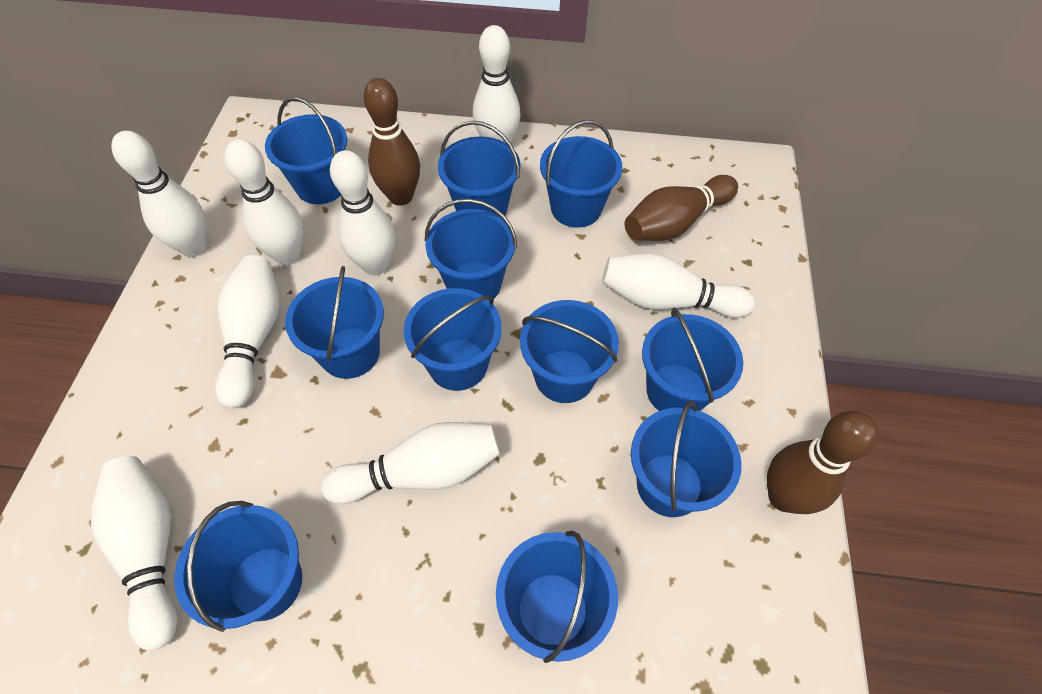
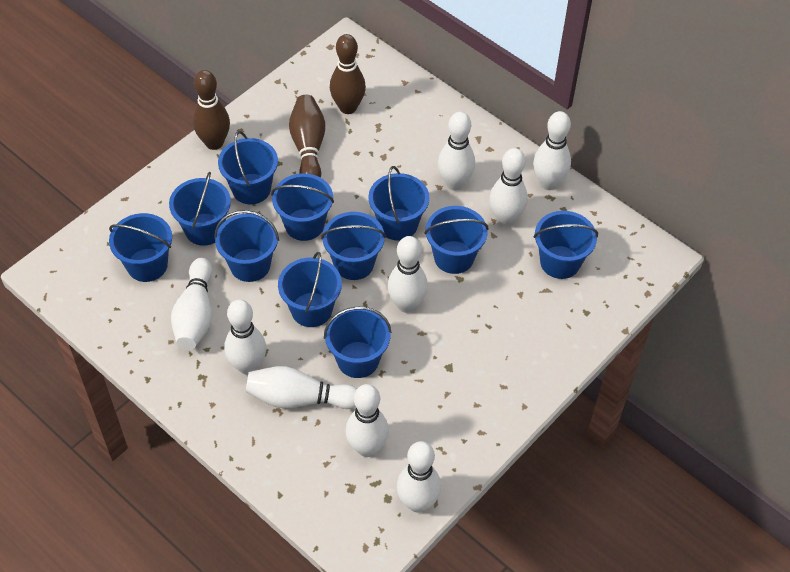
white bowling pin: 8 -> 9

